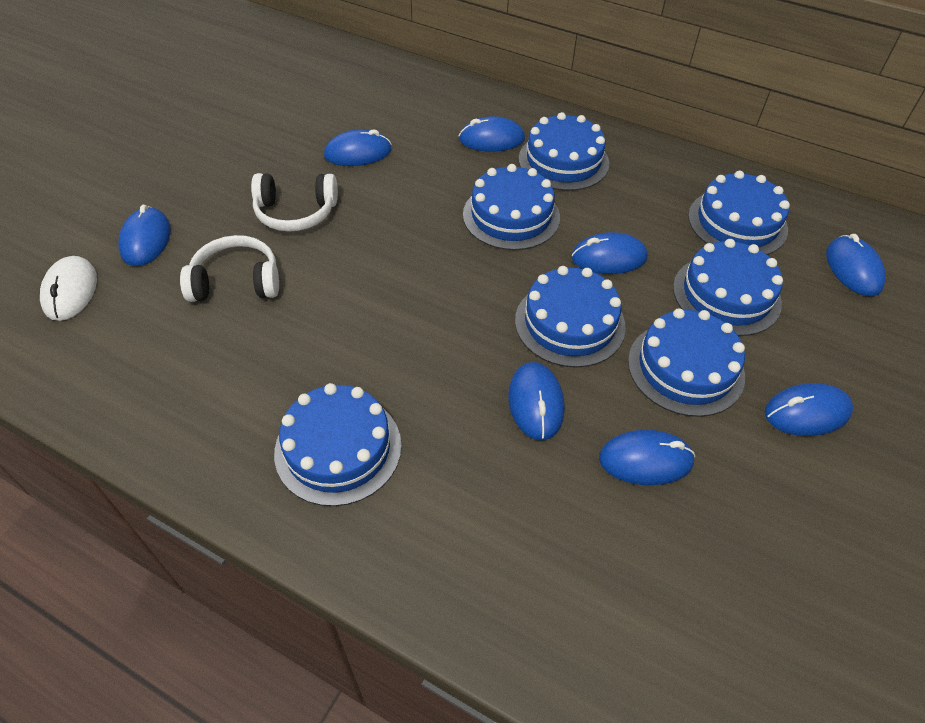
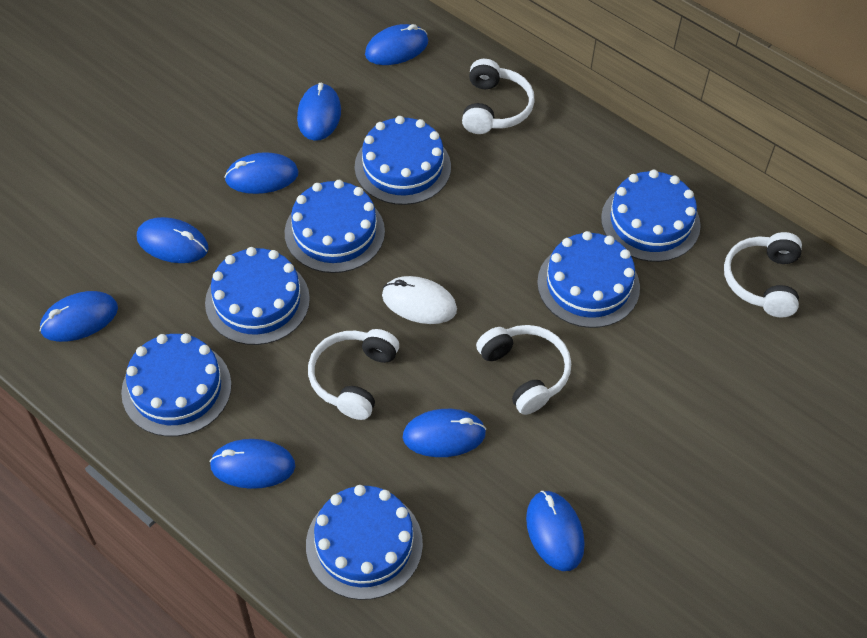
white headphones: 2 -> 4

